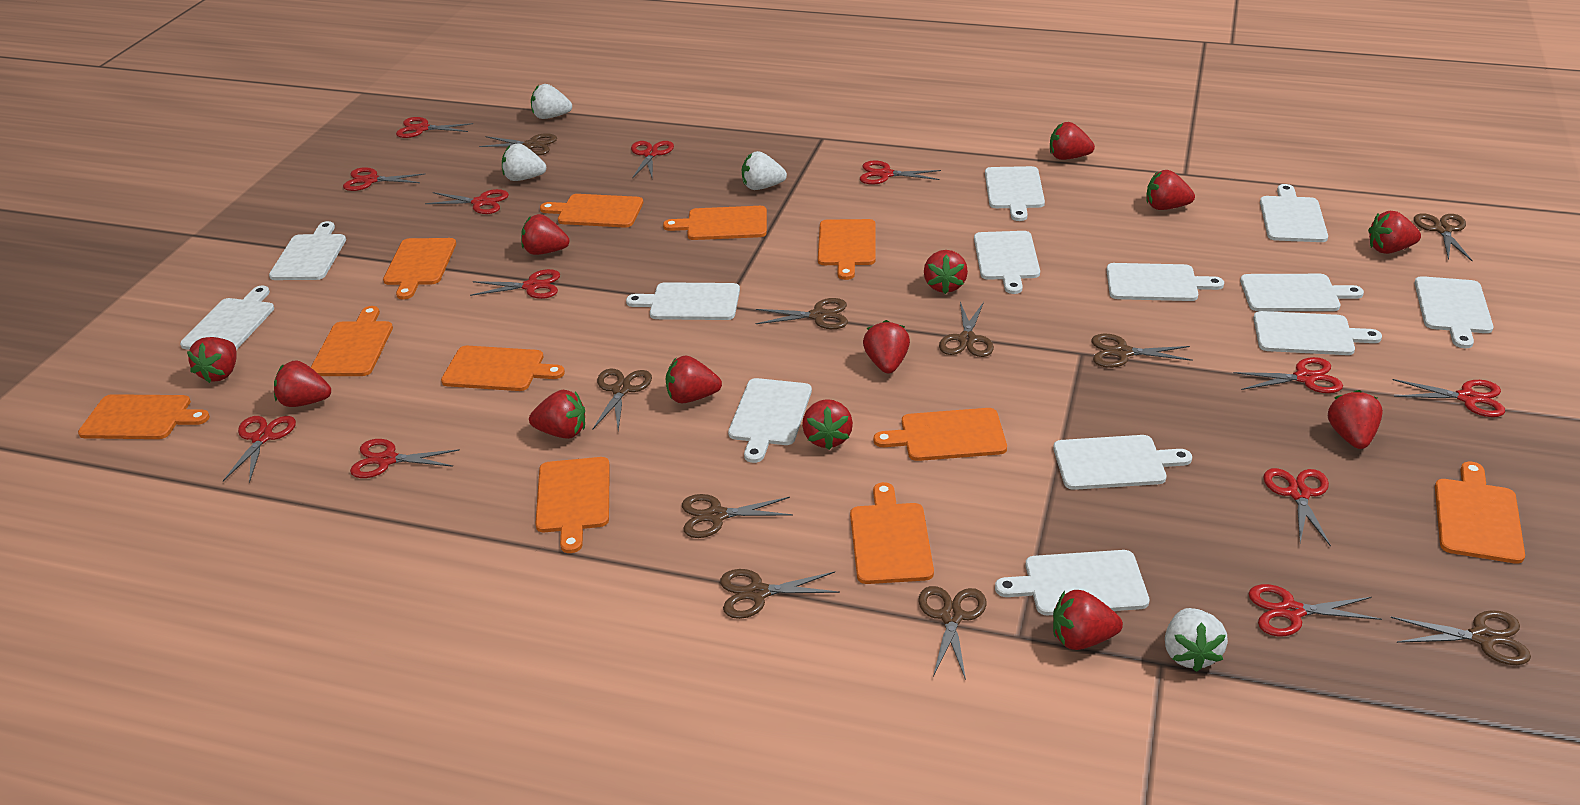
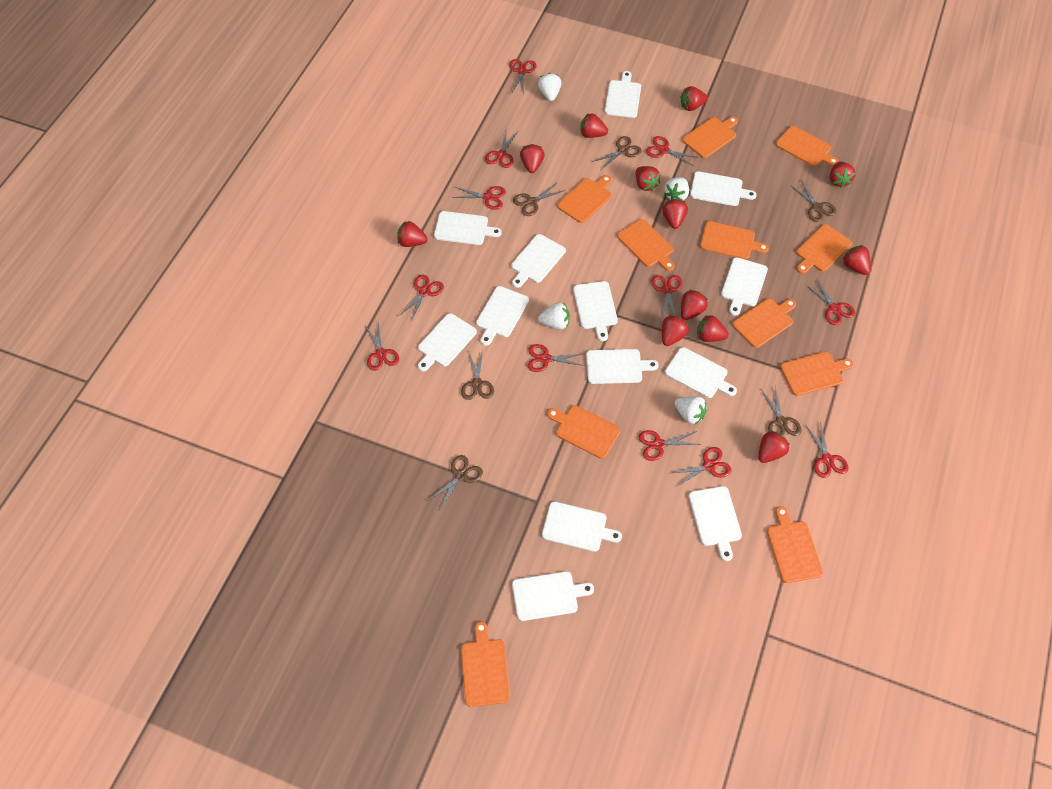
brown scissors: 10 -> 6
red strawberry: 13 -> 12

